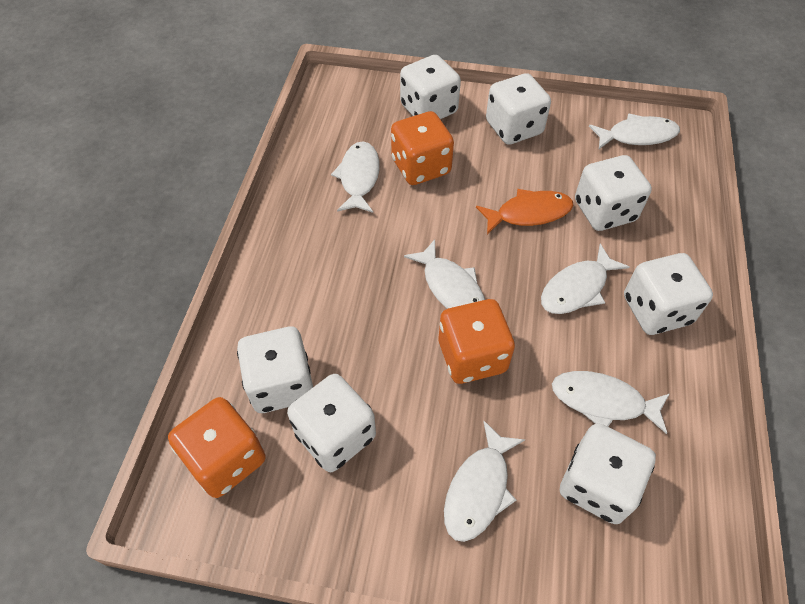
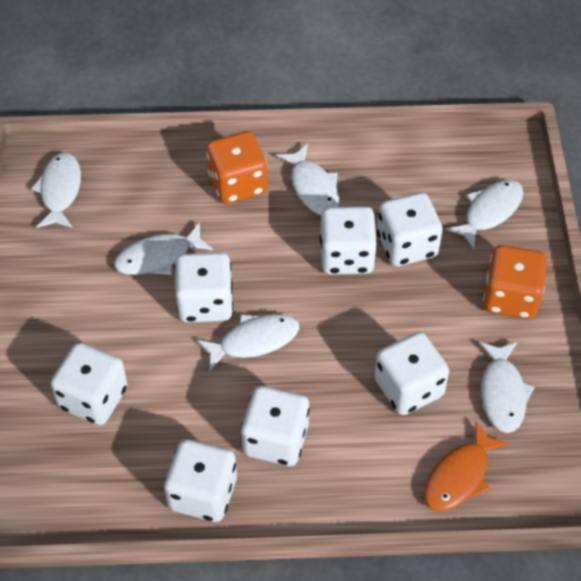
orange dice: 3 -> 2

